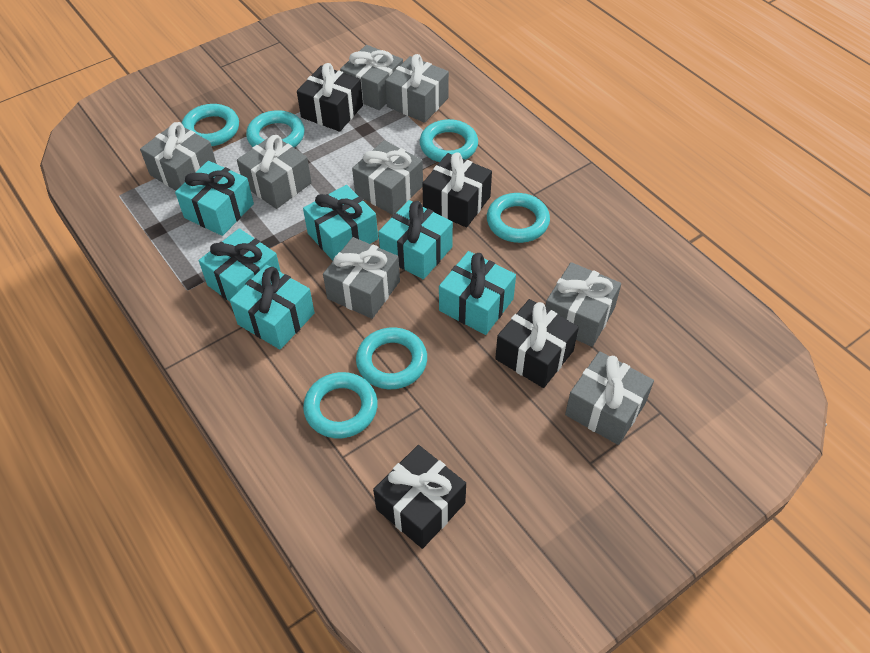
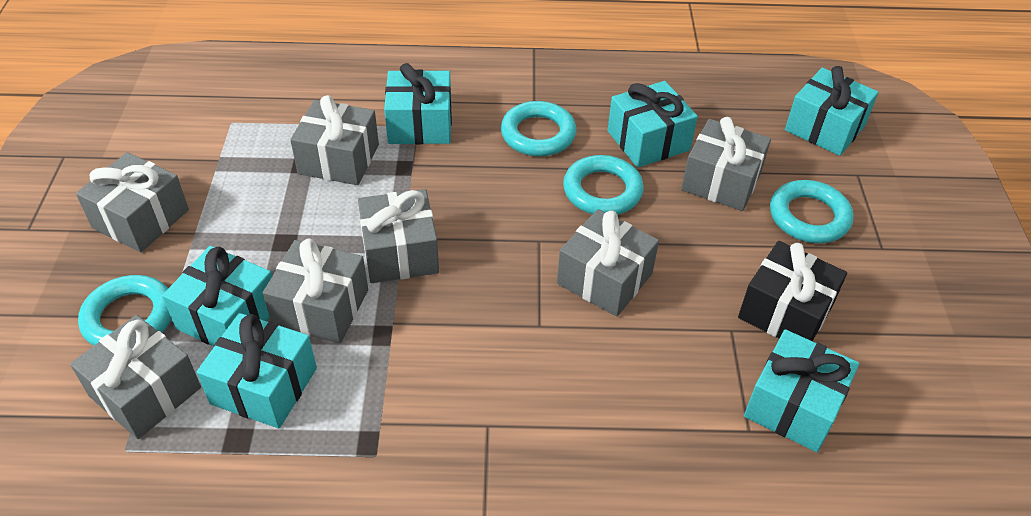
black gift: 4 -> 1
grey gift: 8 -> 7
turquoise ring: 6 -> 4

